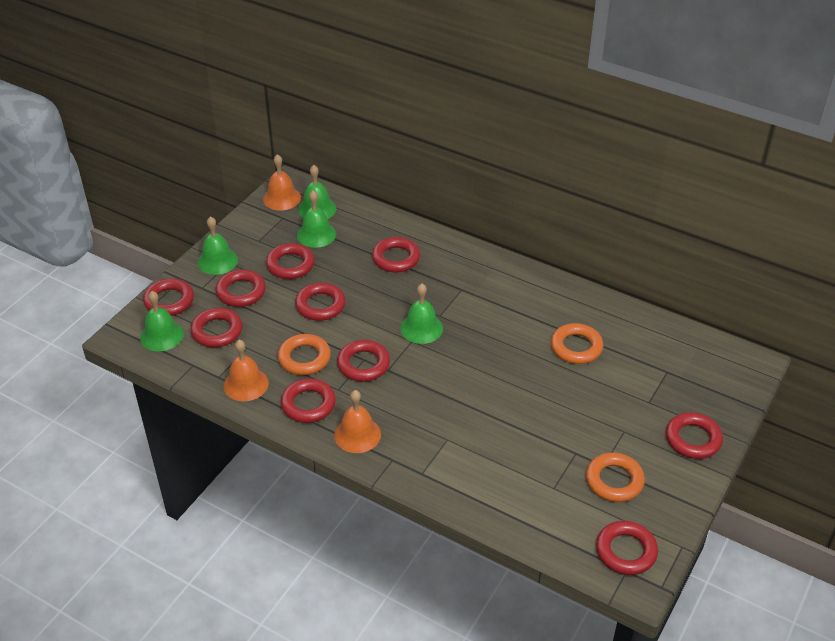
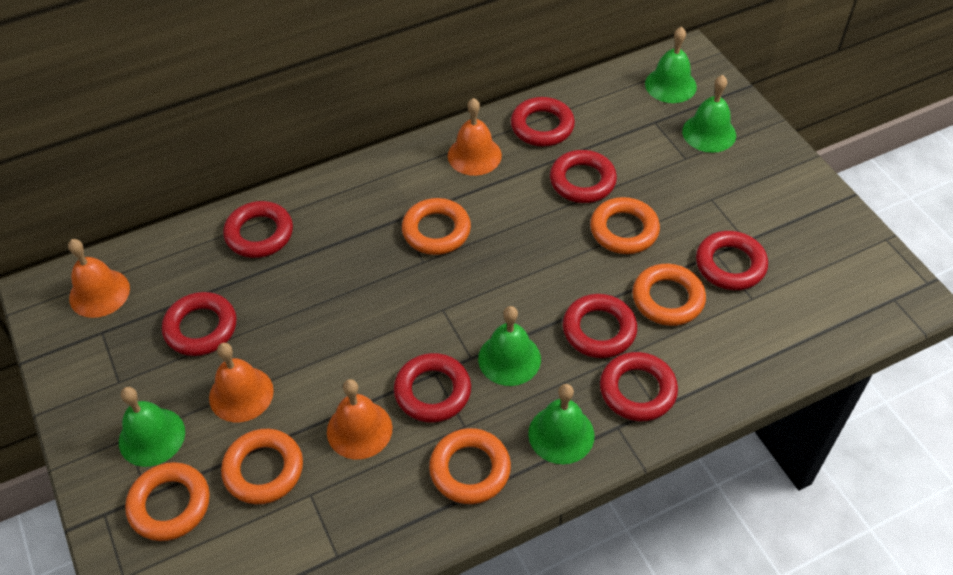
orange bell: 3 -> 4
orange ring: 3 -> 6
red ring: 10 -> 8

